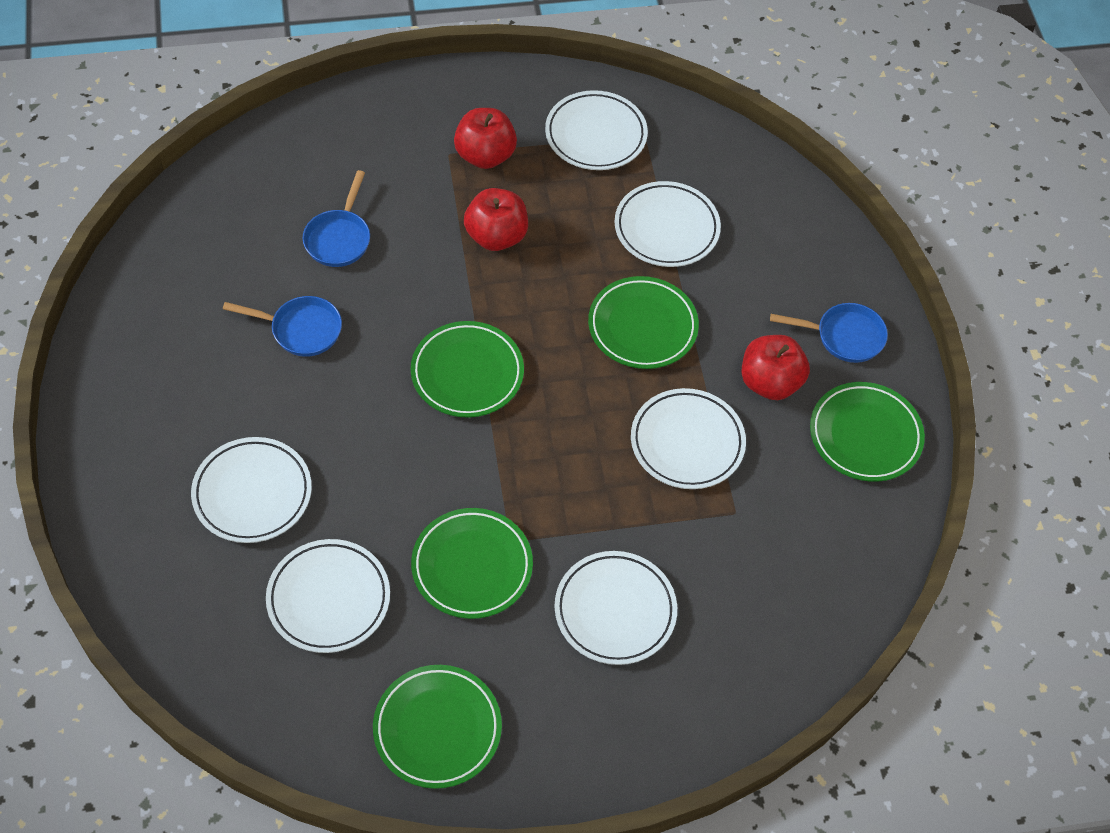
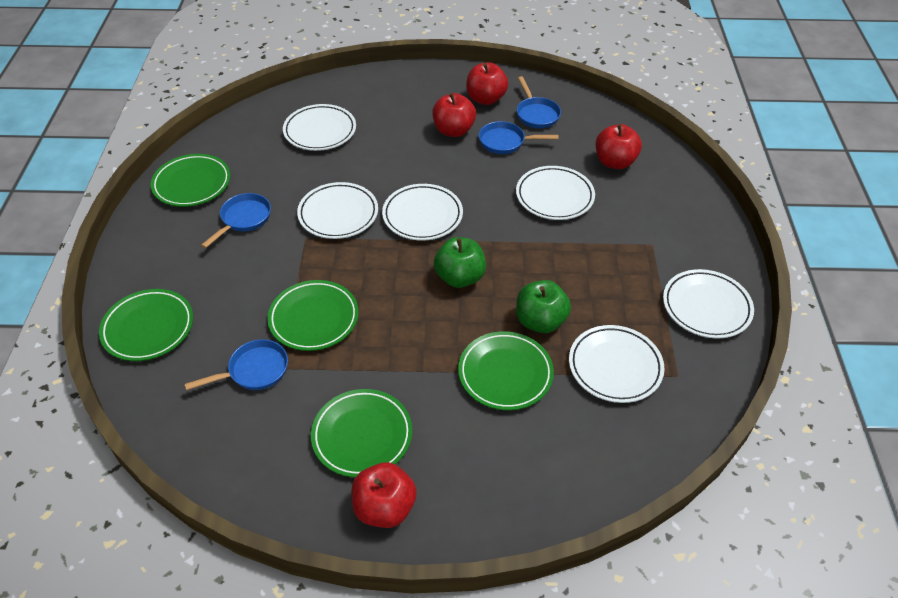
blue pan: 3 -> 4
green apple: 0 -> 2
red apple: 3 -> 4

